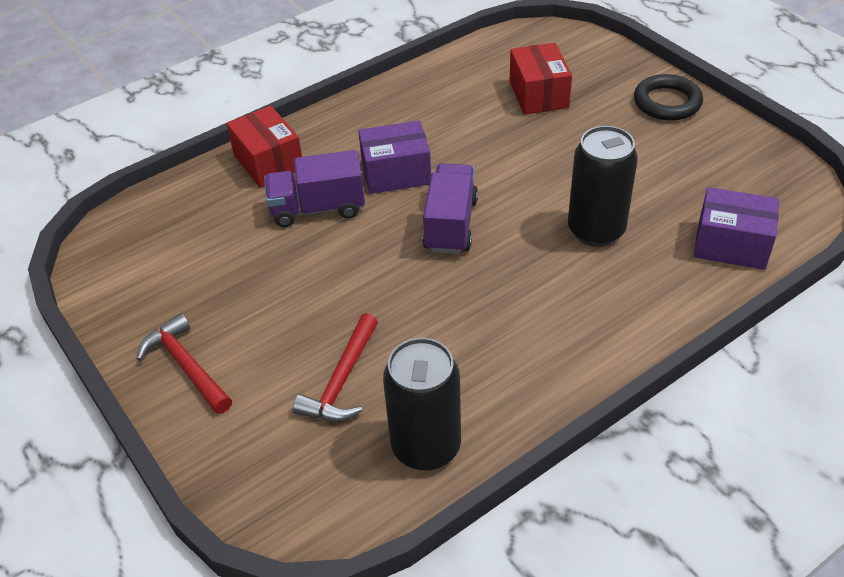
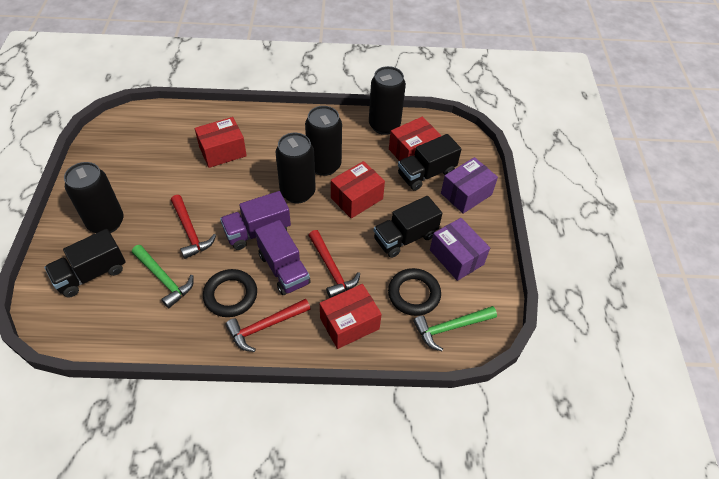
black can: 2 -> 4
black ring: 1 -> 2
black truck: 0 -> 3
green hammer: 0 -> 2
red box: 2 -> 4
red hammer: 2 -> 3

